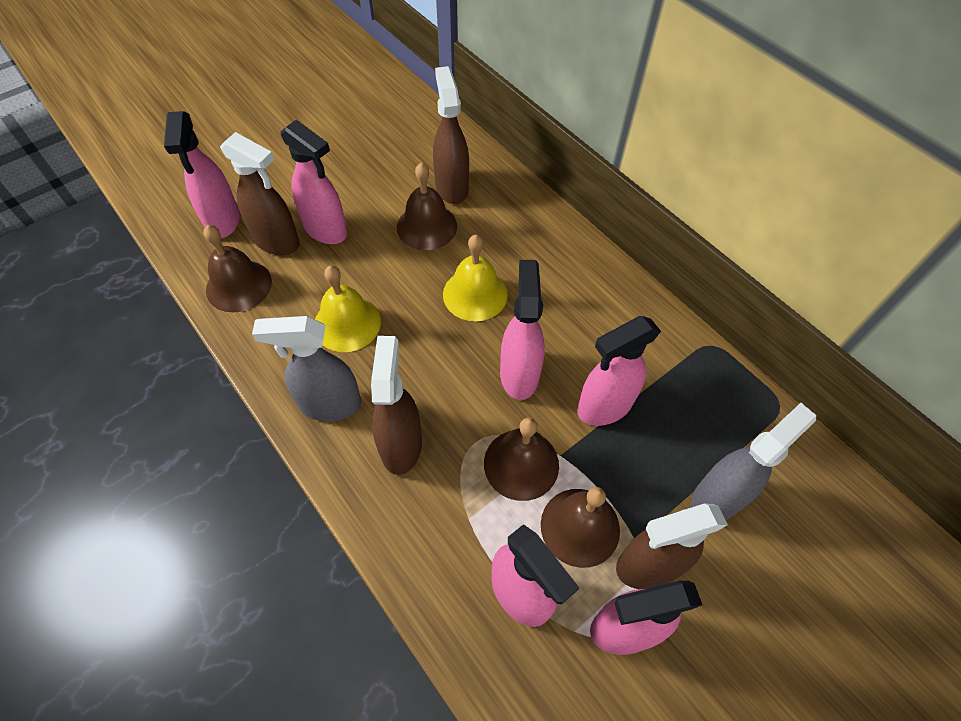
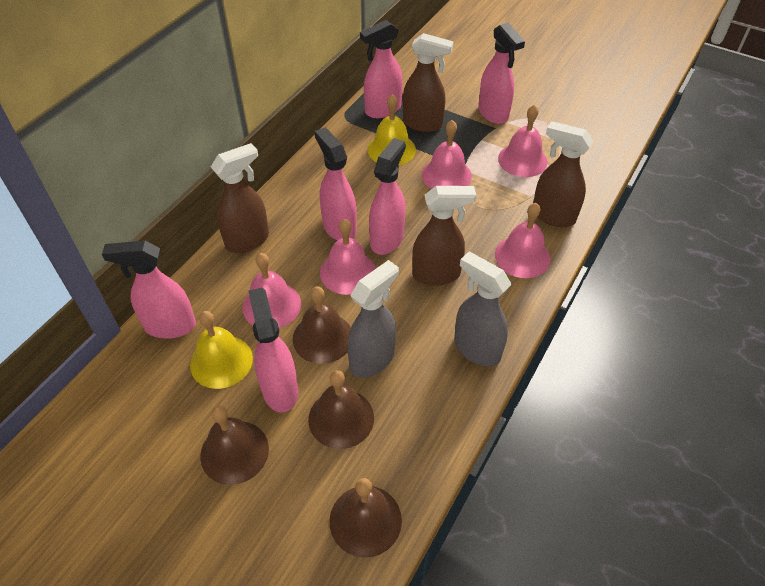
pink bell: 0 -> 5

